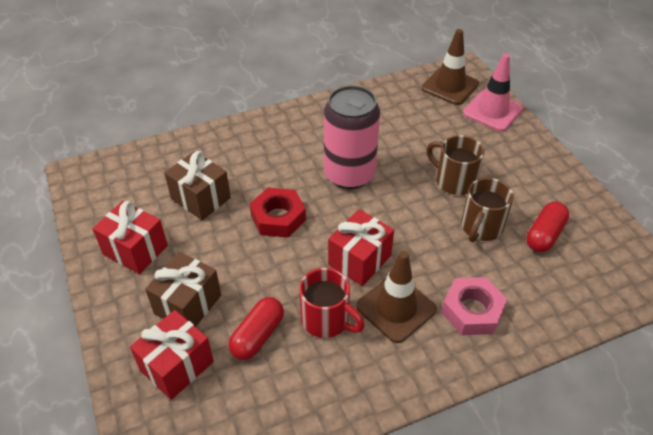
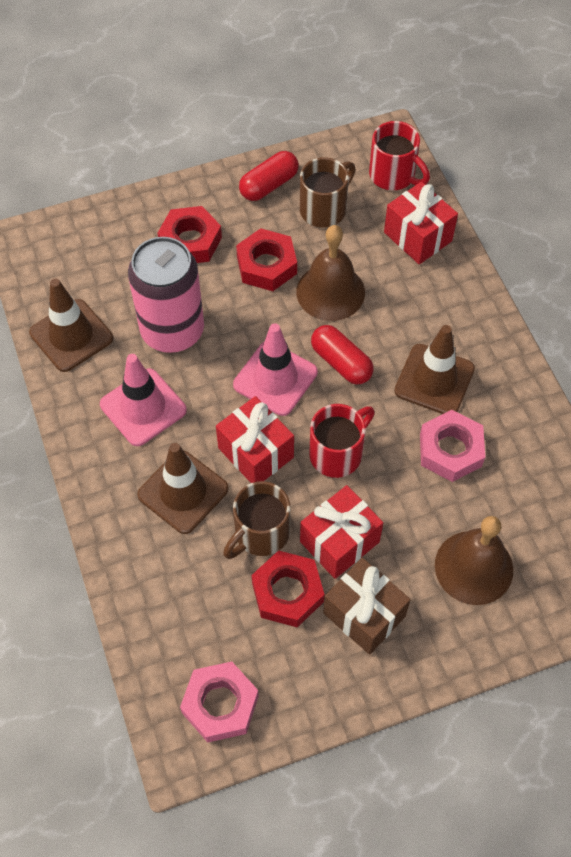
brown bell: 0 -> 2
brown gift: 2 -> 1
brown traffic cone: 2 -> 3
pink nut: 1 -> 2
pink traffic cone: 1 -> 2
red mug: 1 -> 2
red nut: 1 -> 3

